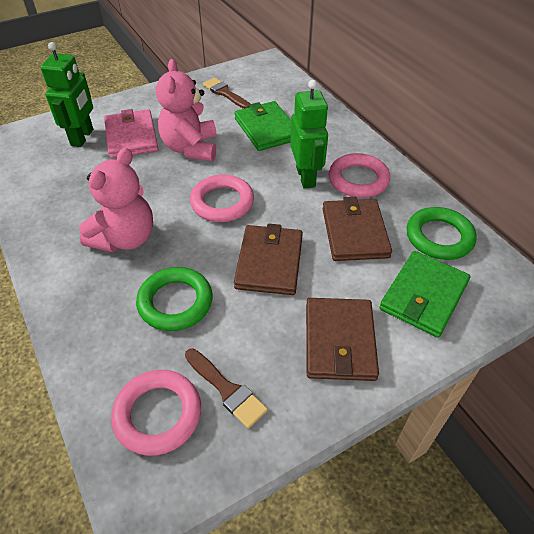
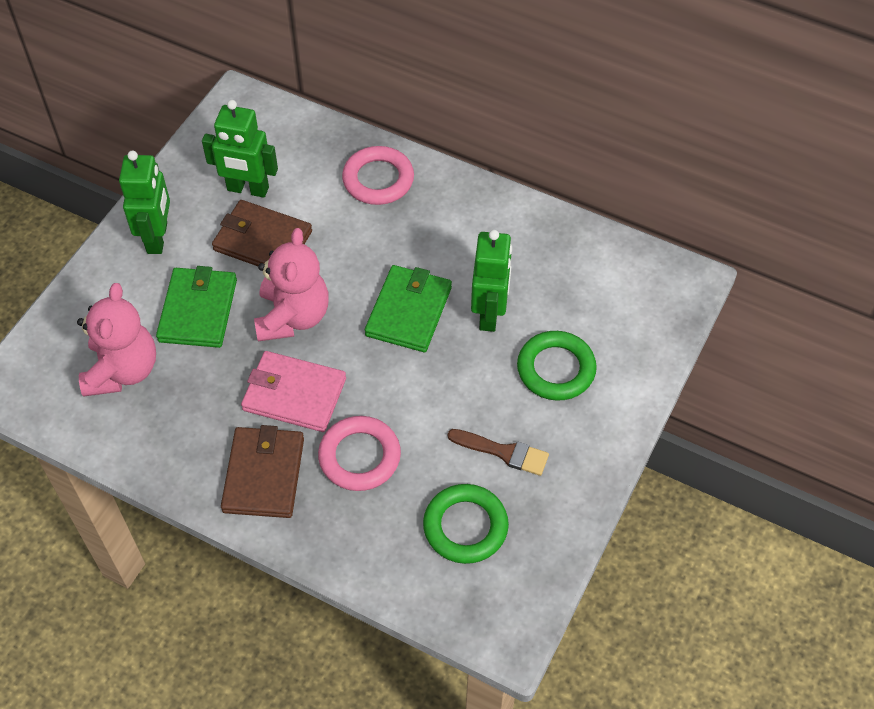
brown brush: 2 -> 1
brown wallet: 3 -> 2
green robot: 2 -> 3
pink ring: 3 -> 2

